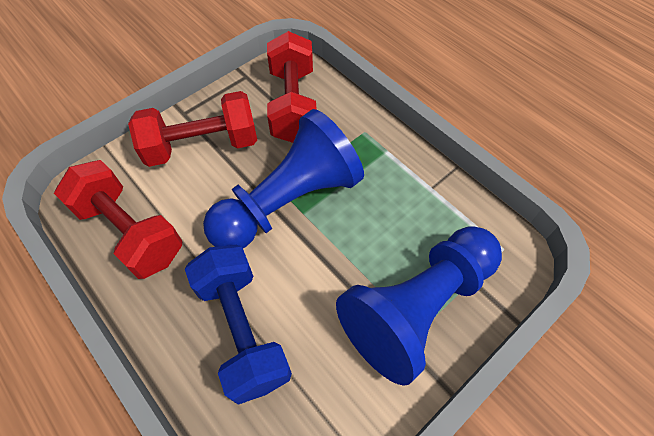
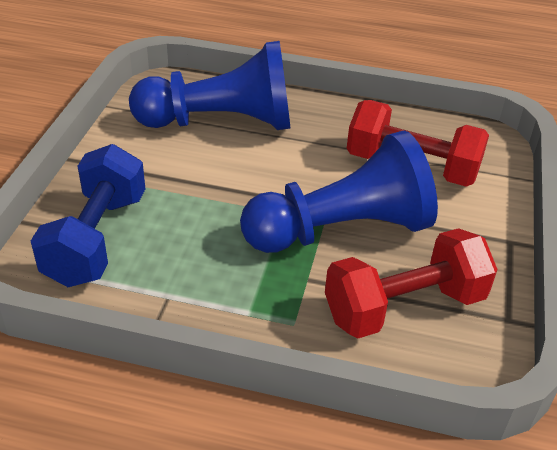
red dumbbell: 3 -> 2

